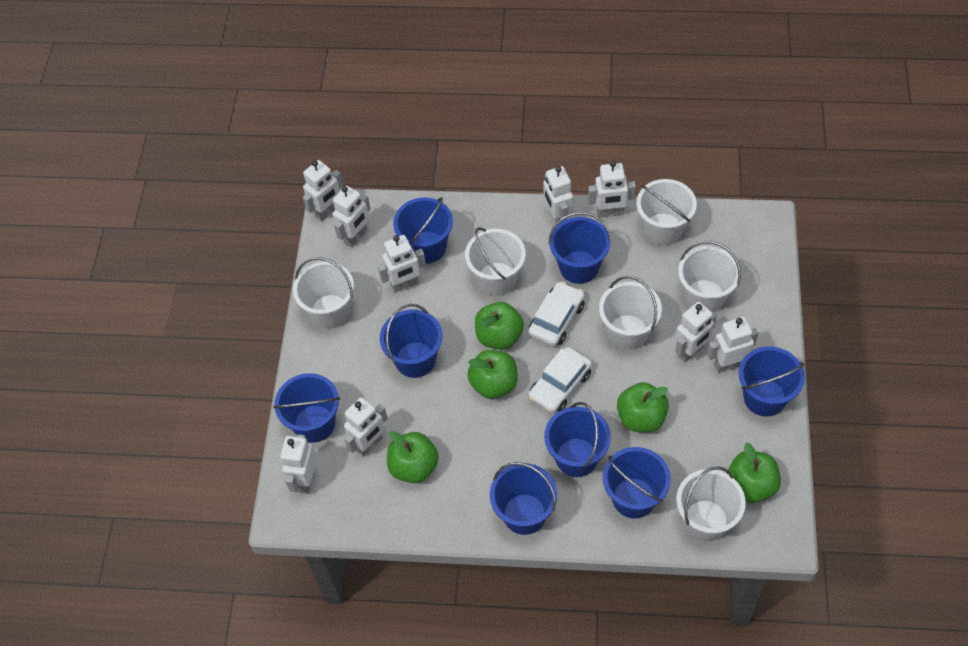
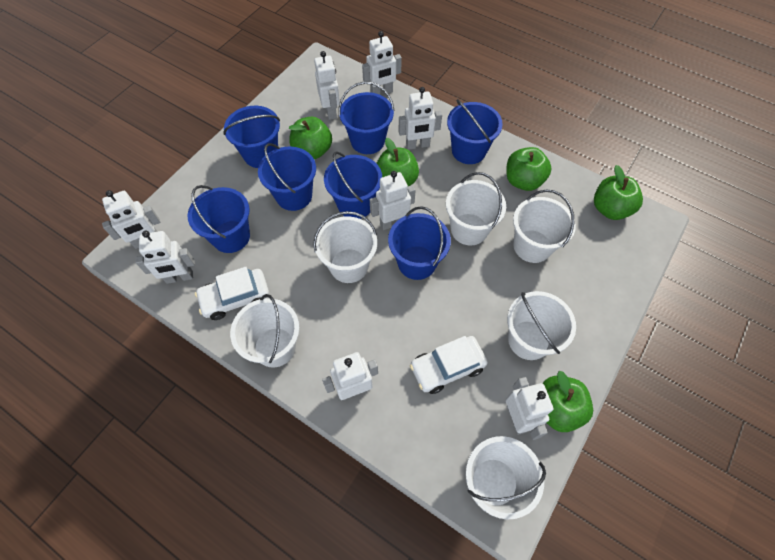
blue bucket: 8 -> 7
white robot: 9 -> 8

